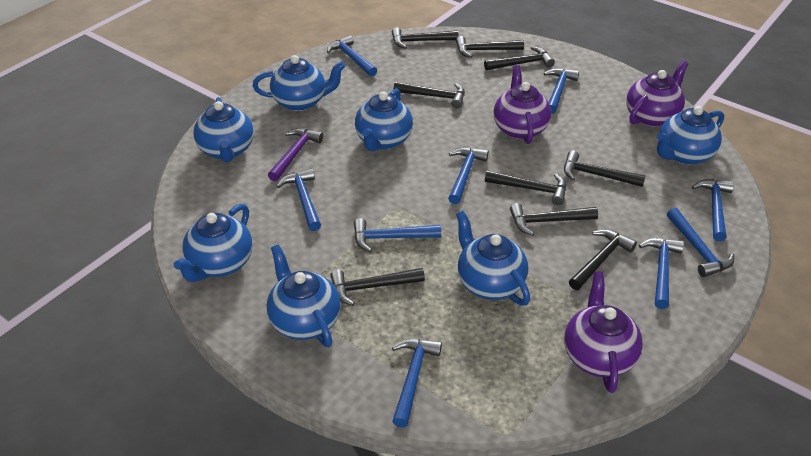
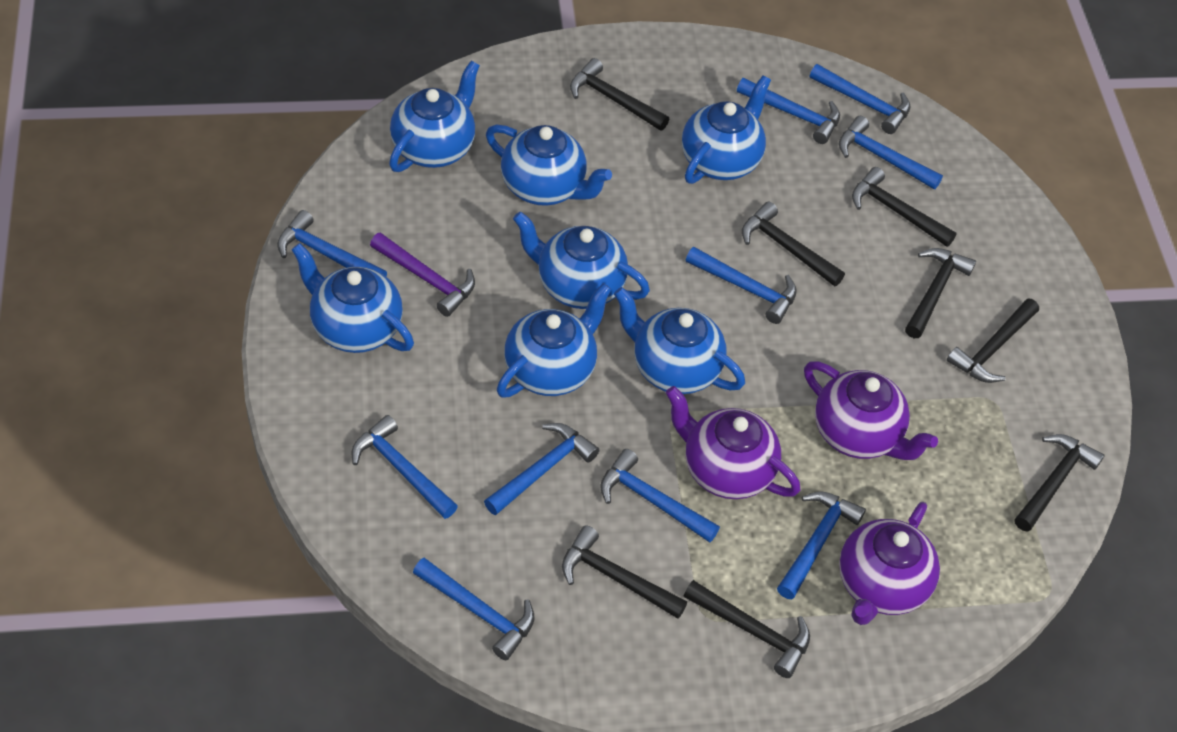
black hammer: 9 -> 8
blue hammer: 9 -> 10

